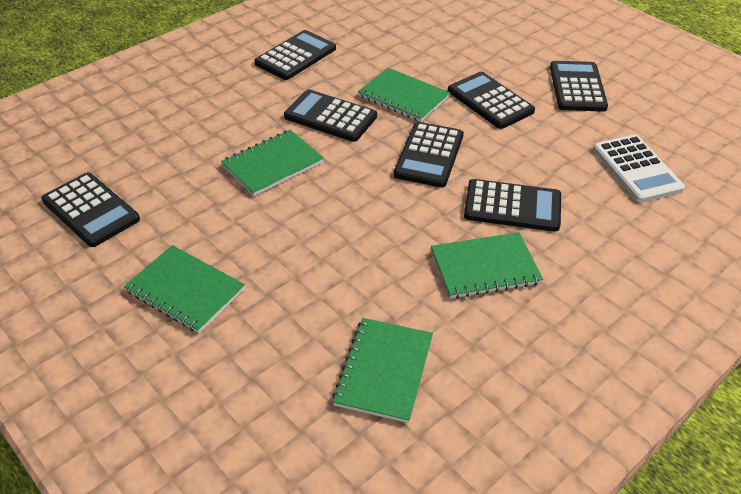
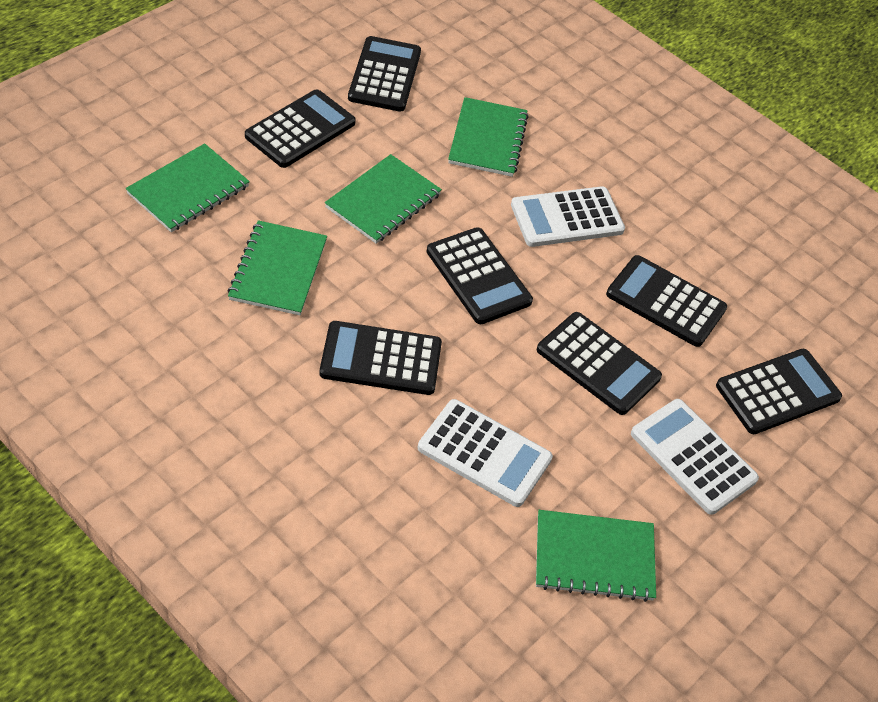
white calculator: 1 -> 3

